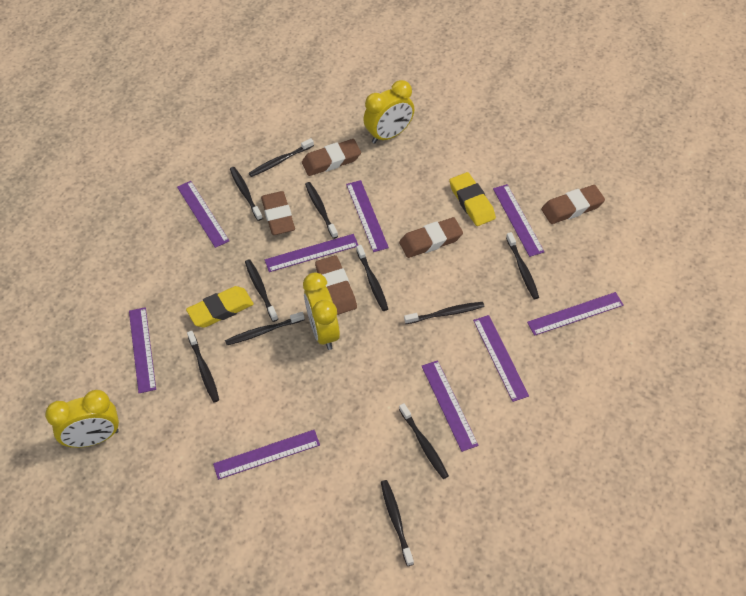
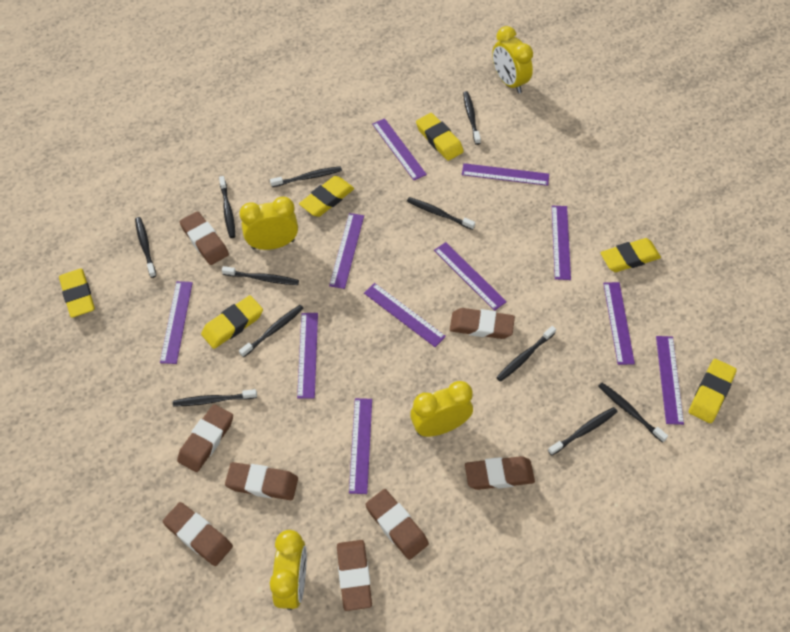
brown eraser: 5 -> 8
purple ruler: 9 -> 11
yellow clock: 3 -> 4
yellow eraser: 2 -> 6

